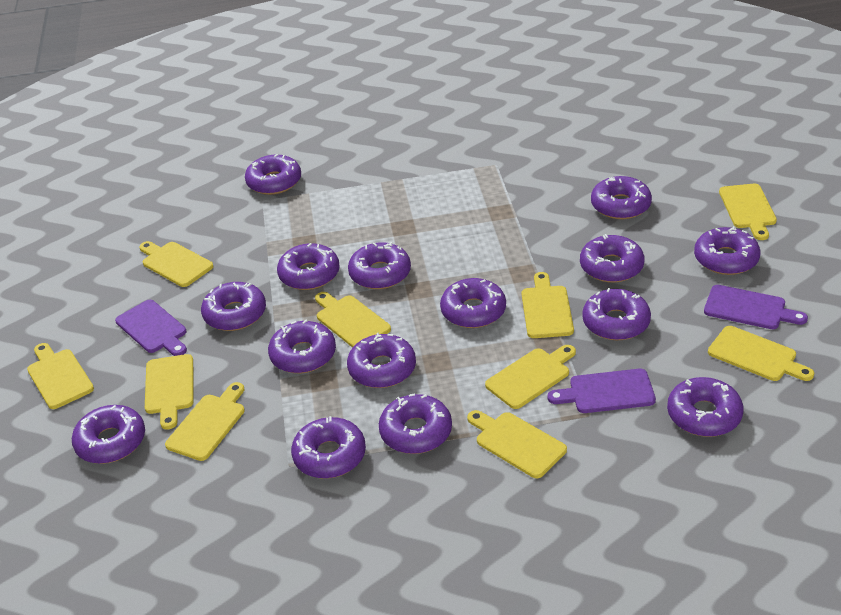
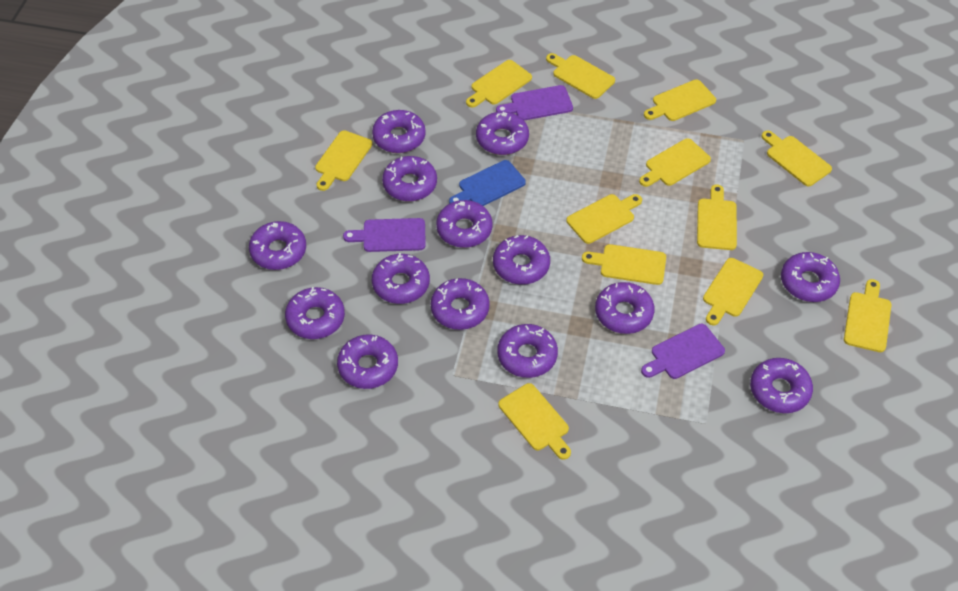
blue cutting board: 0 -> 1
purple donut: 15 -> 14
yellow cutting board: 10 -> 12

